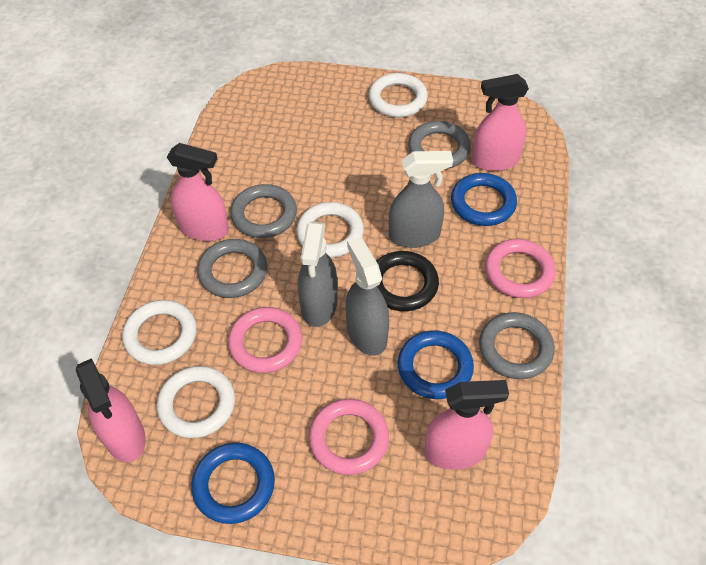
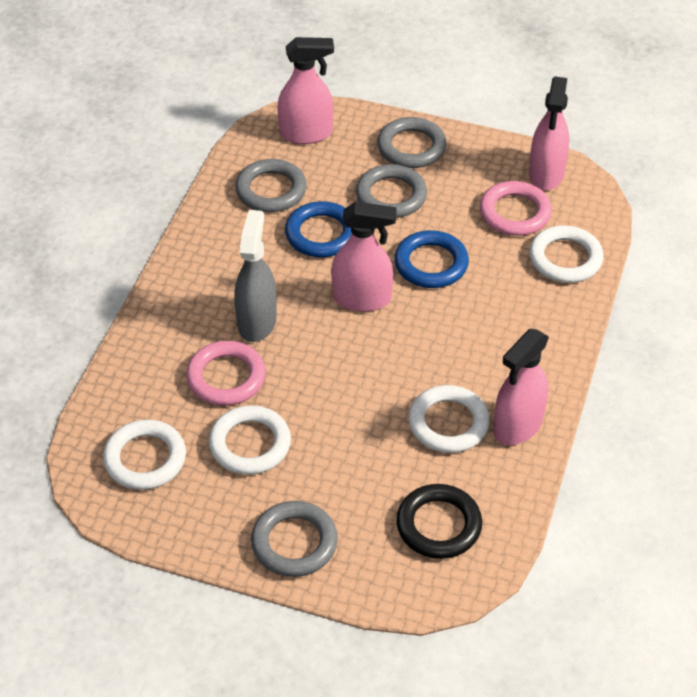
blue ring: 3 -> 2
grey spray bottle: 3 -> 1
pink ring: 3 -> 2

